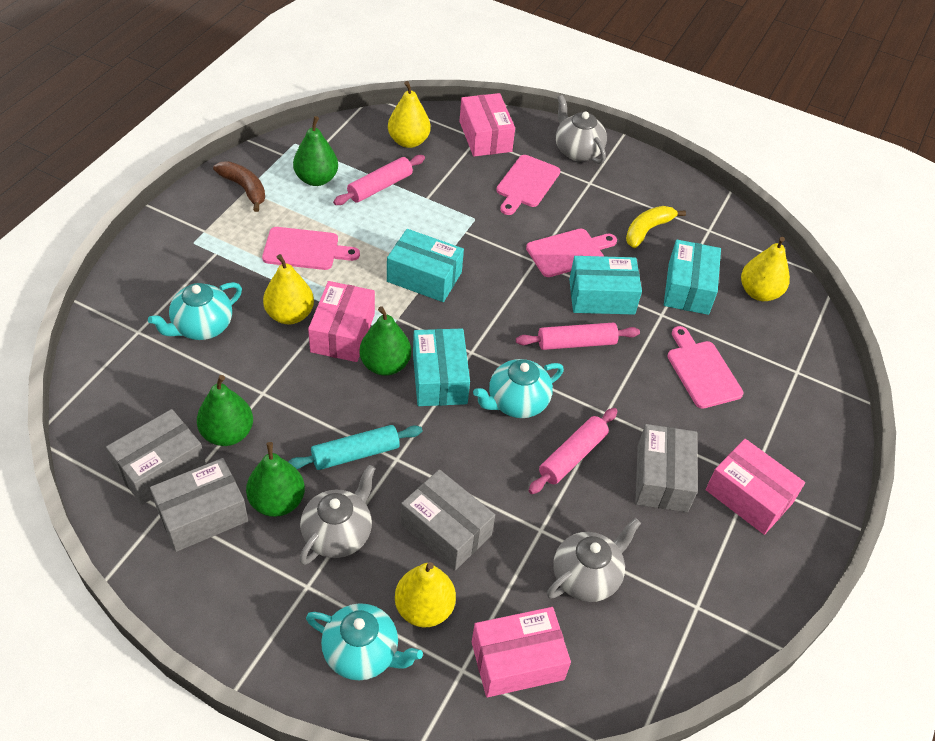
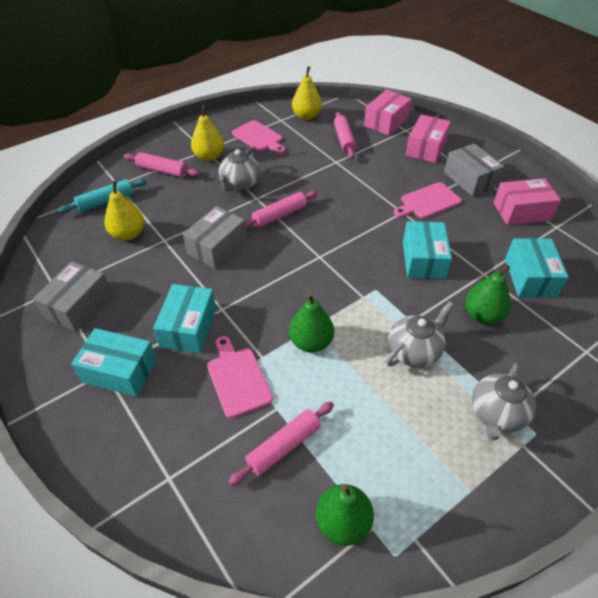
brown banana: 1 -> 0
green pear: 4 -> 3
grey box: 4 -> 3
pink box: 4 -> 3
pink cutting board: 4 -> 3
pink rolling pin: 3 -> 4
turquoise teapot: 3 -> 0
yellow banana: 1 -> 0
yellow pear: 4 -> 3

